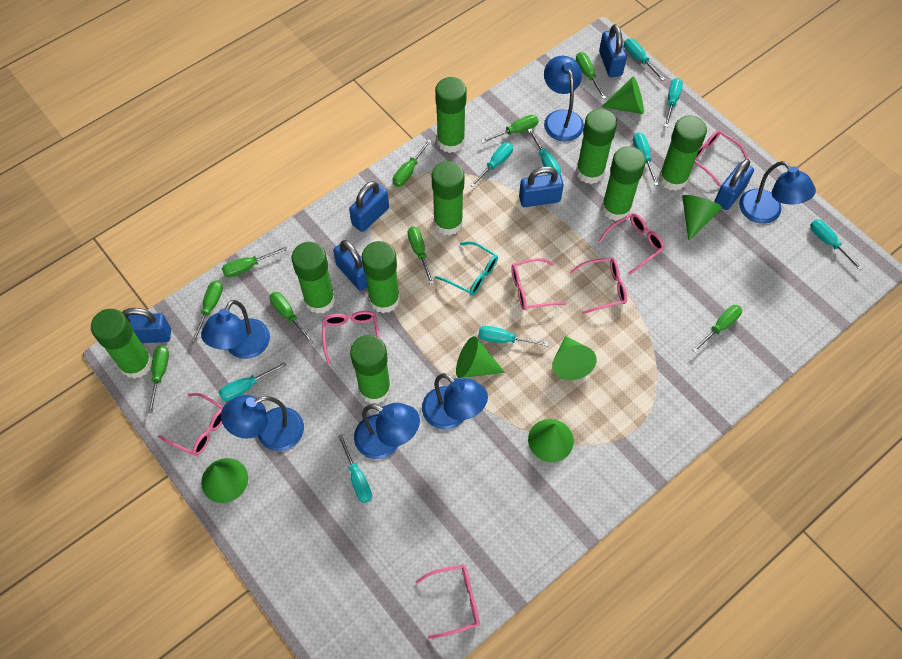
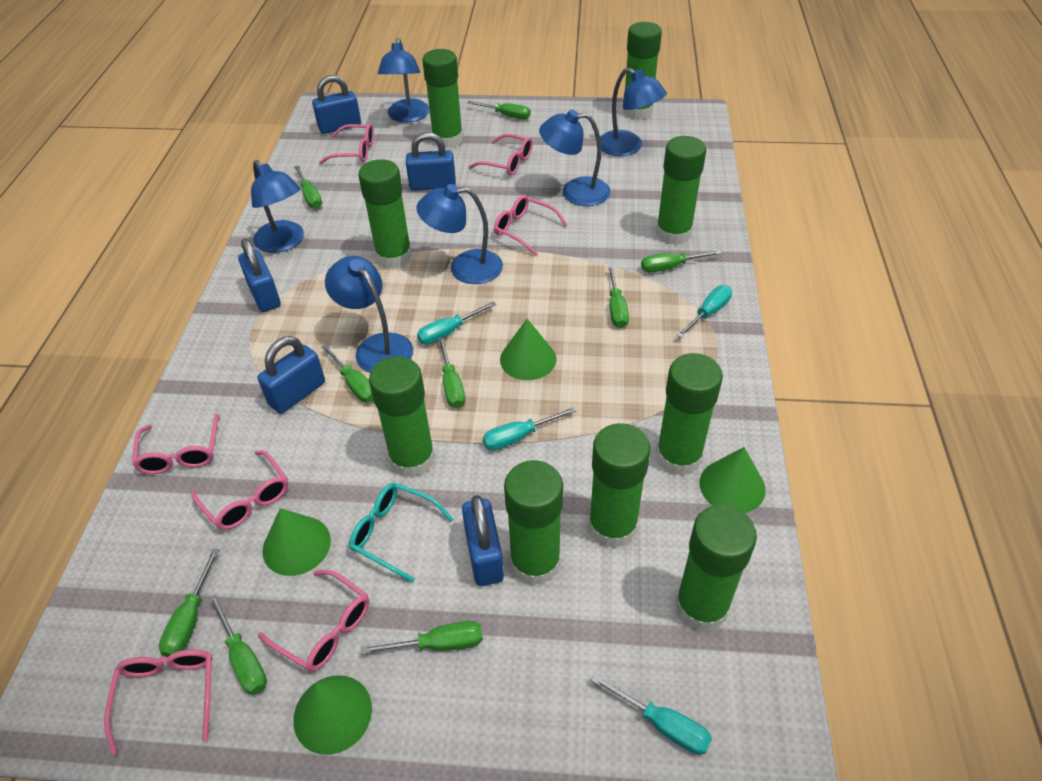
blue padlock: 6 -> 5
green cone: 6 -> 4
turquoise screwdriver: 9 -> 4

